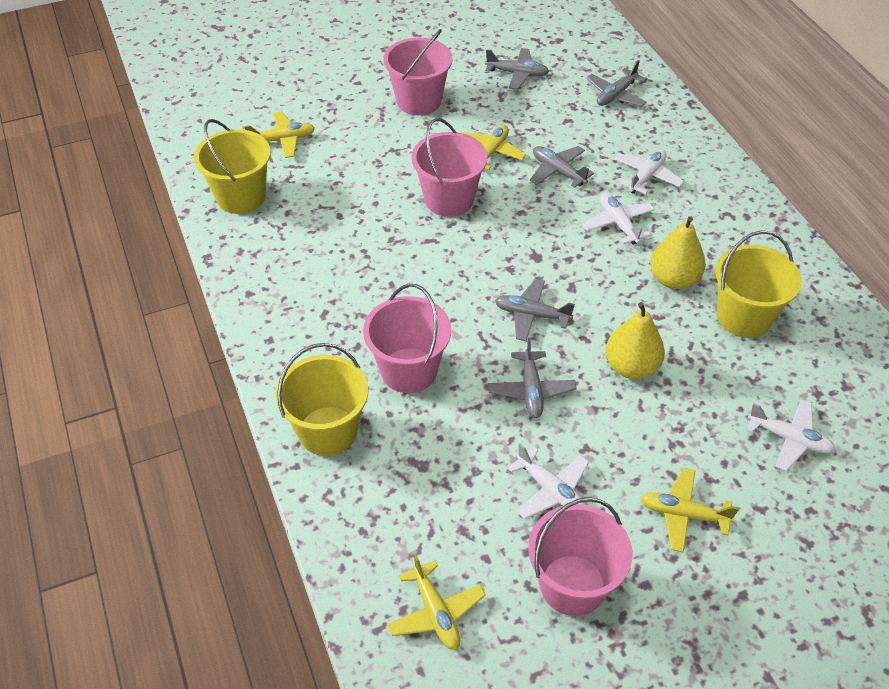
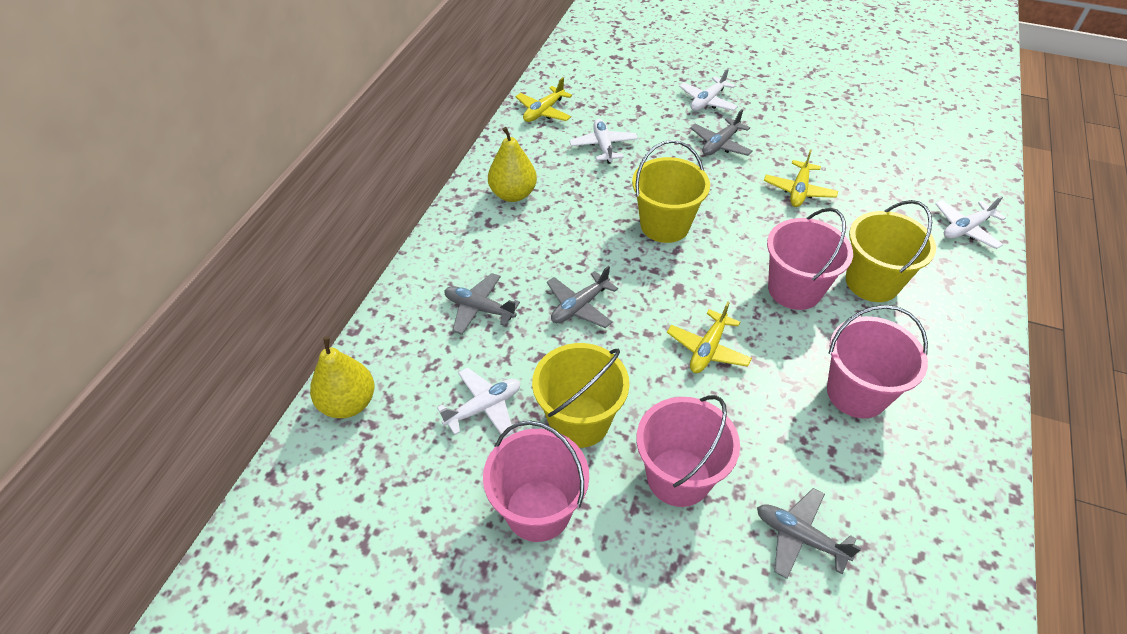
grey plane: 5 -> 4
yellow plane: 4 -> 3

